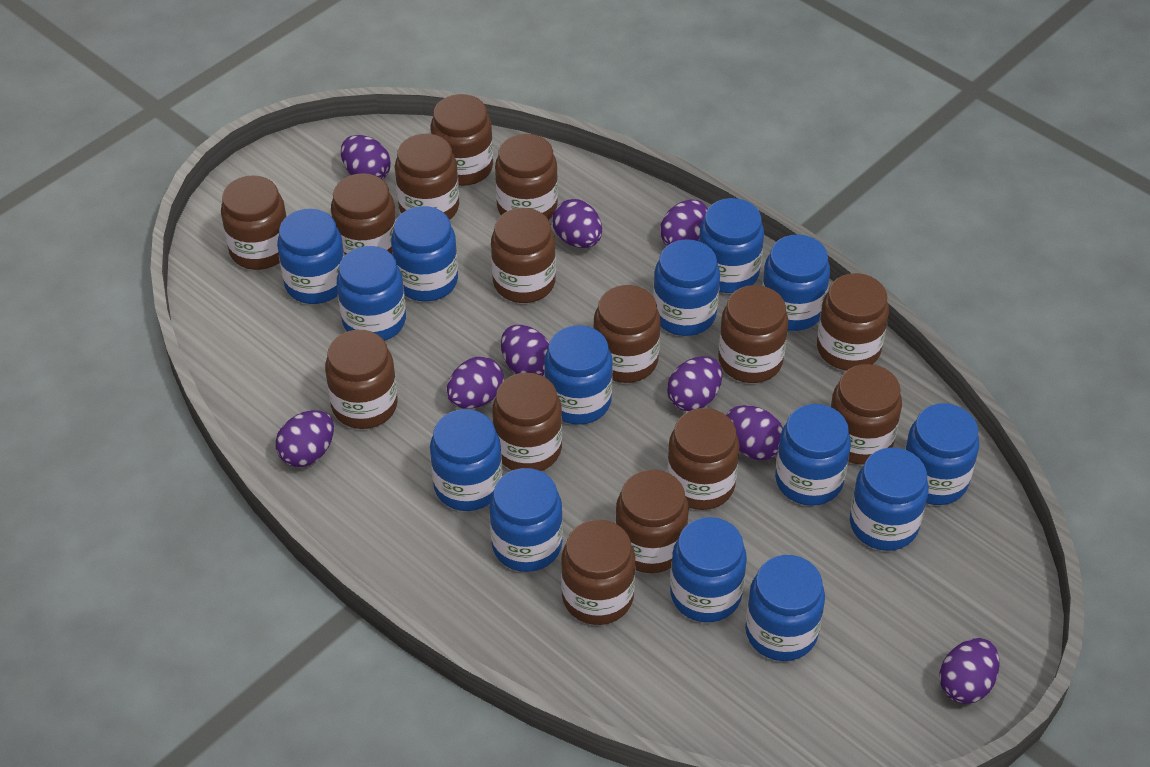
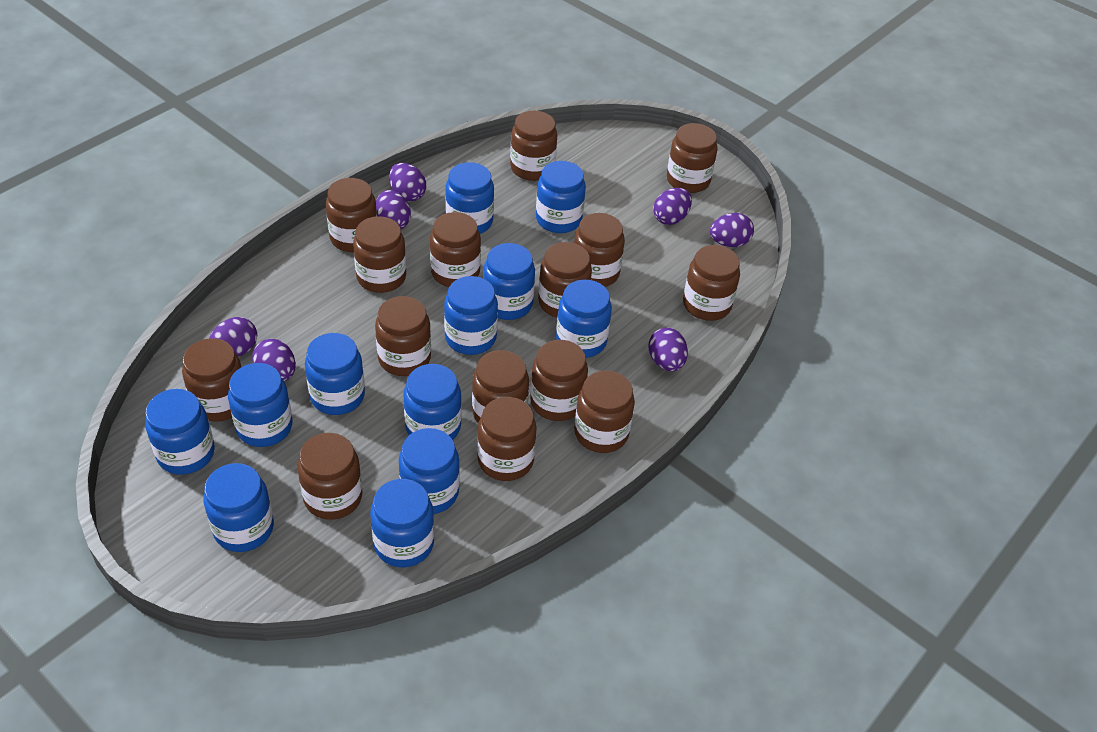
blue jar: 14 -> 12
purple egg: 9 -> 7

